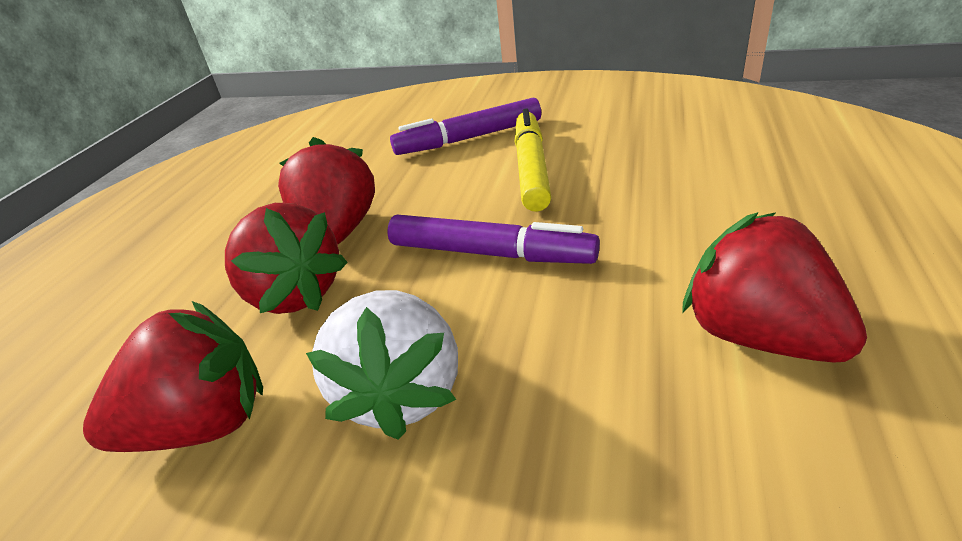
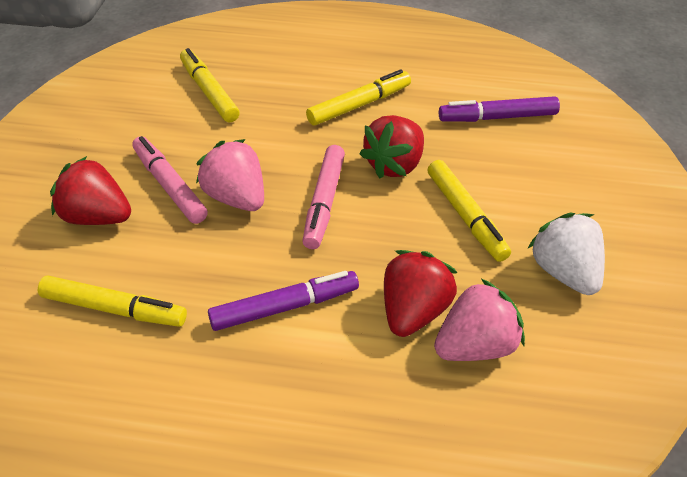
pink marker: 0 -> 2
pink strawberry: 0 -> 2
red strawberry: 4 -> 3
yellow marker: 1 -> 4

